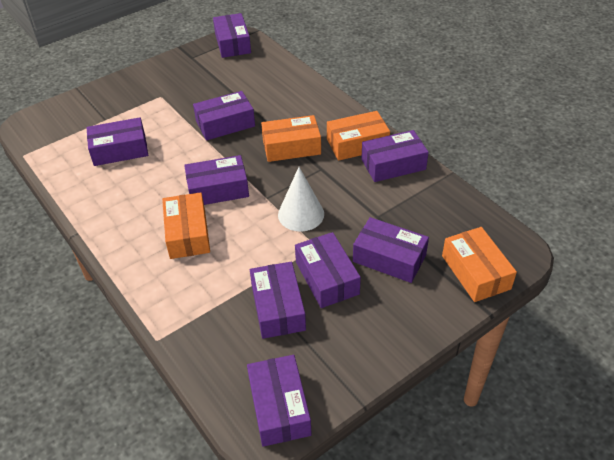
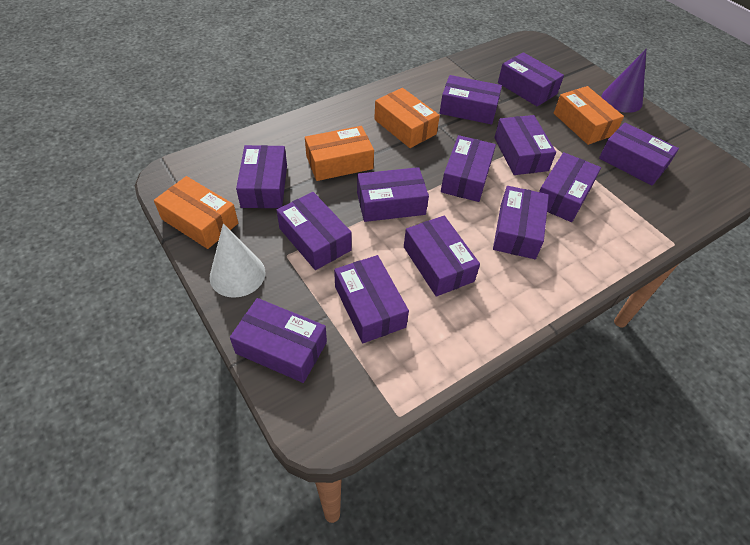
purple box: 9 -> 13
purple cone: 0 -> 1

